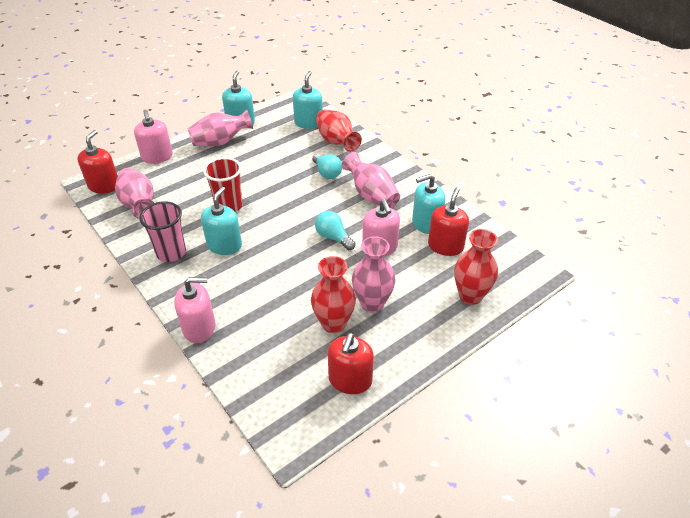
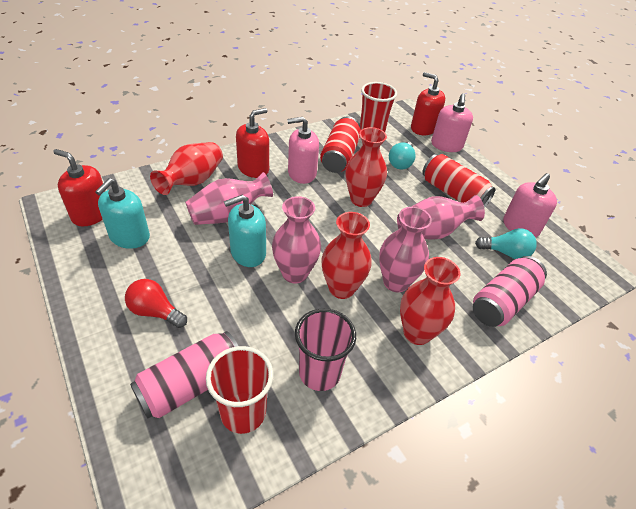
pink can: 0 -> 2
red can: 0 -> 2
red cup: 1 -> 2
red light bulb: 0 -> 1
red vase: 3 -> 4
turquoise soap dispenser: 4 -> 2

